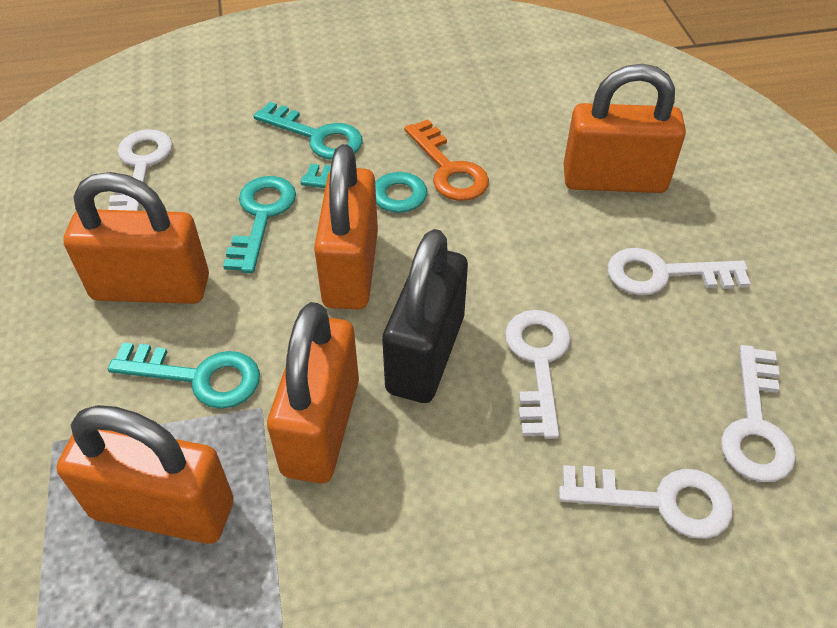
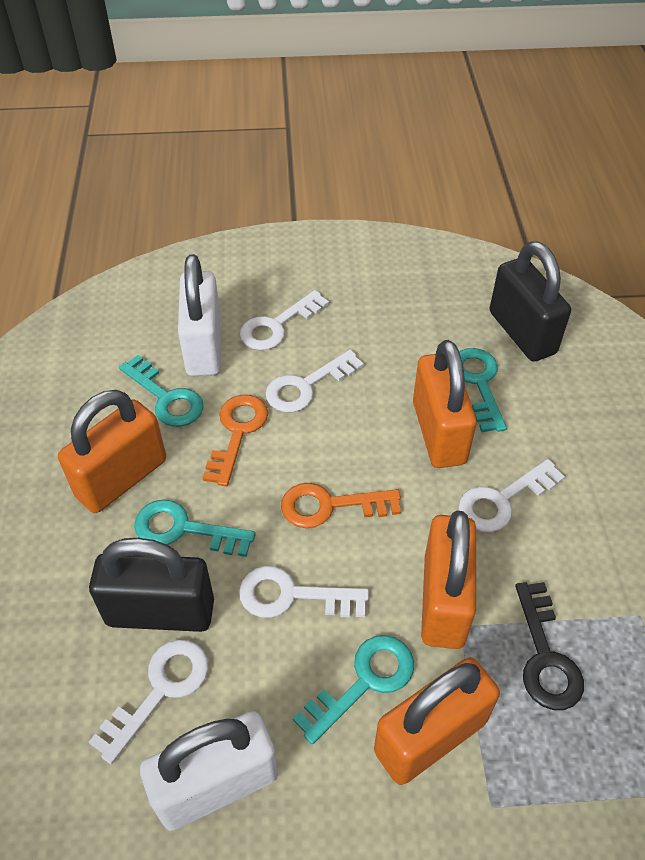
black key: 0 -> 1
black padlock: 1 -> 2
orange key: 1 -> 2
orange padlock: 5 -> 4
white padlock: 0 -> 2

